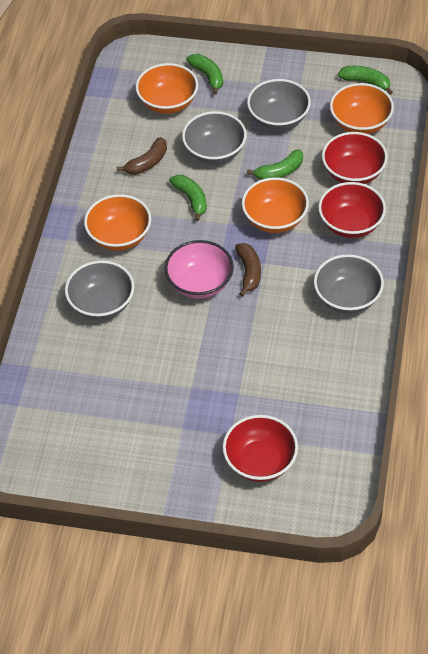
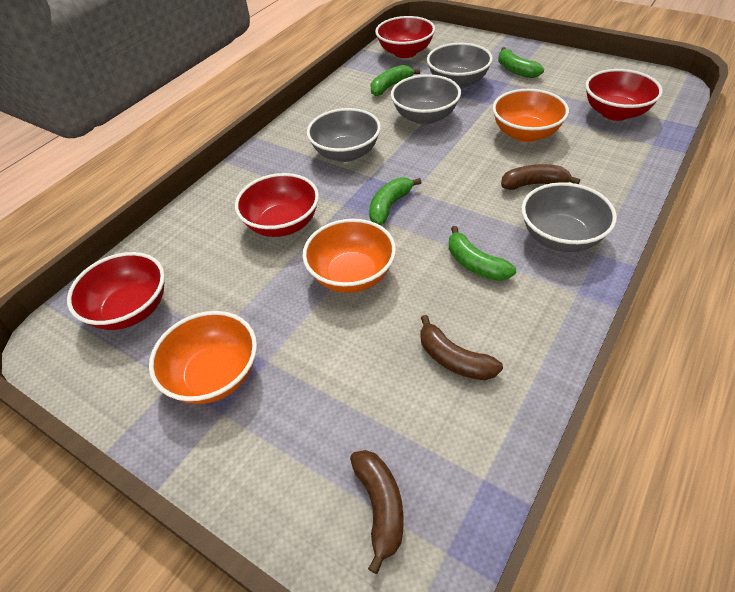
brown banana: 2 -> 3
orange bowl: 4 -> 3
pink bowl: 1 -> 0
red bowl: 3 -> 4

